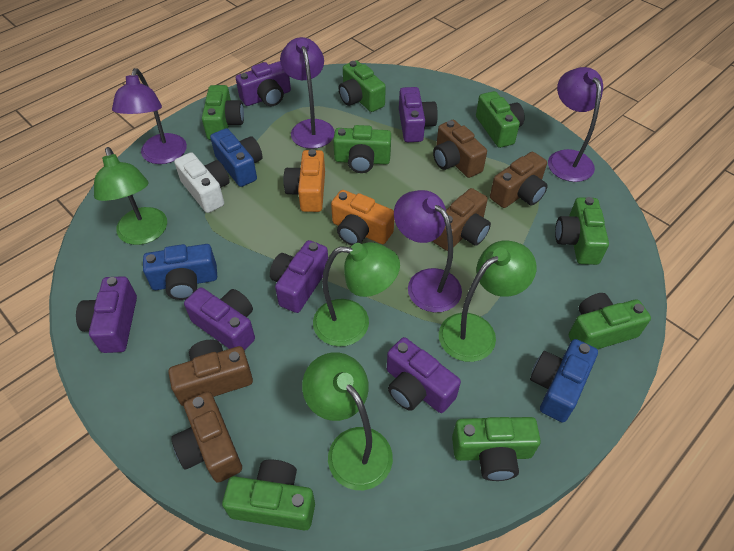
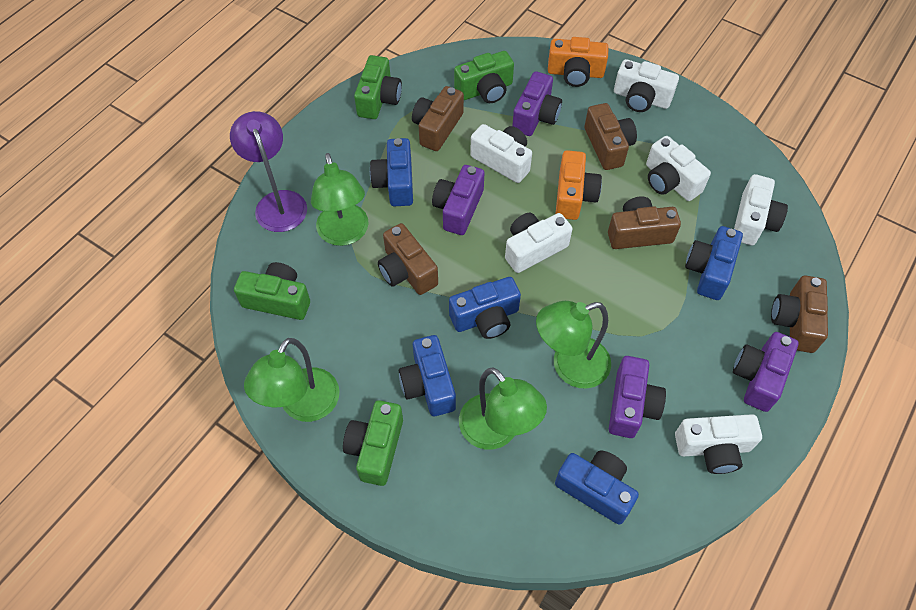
blue camera: 3 -> 5
green camera: 8 -> 4
purple camera: 6 -> 4
purple lamp: 4 -> 1
white camera: 1 -> 6

